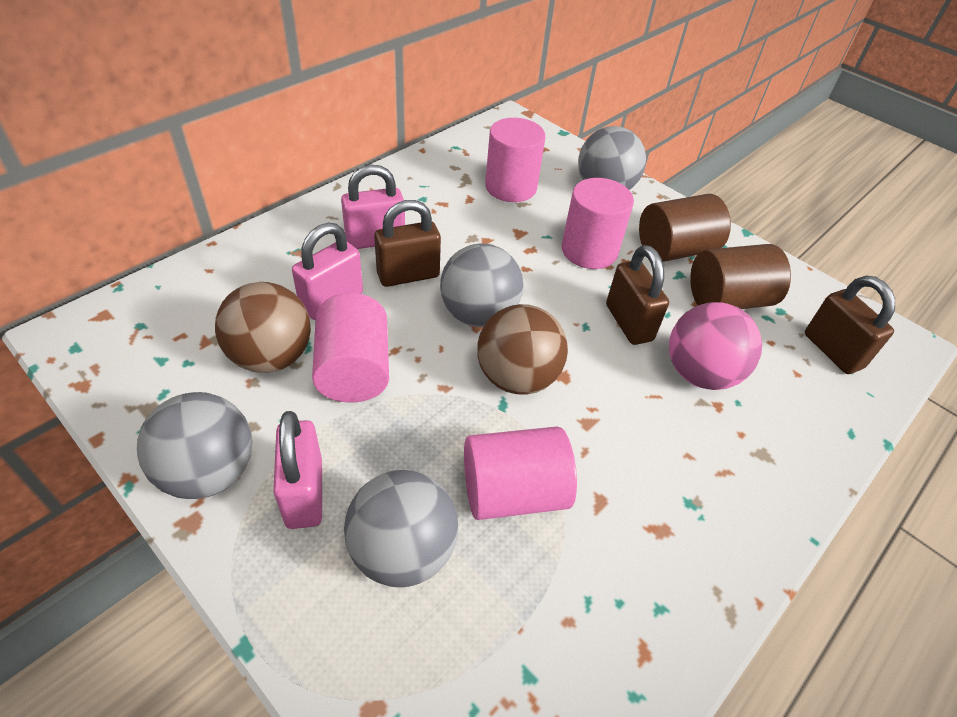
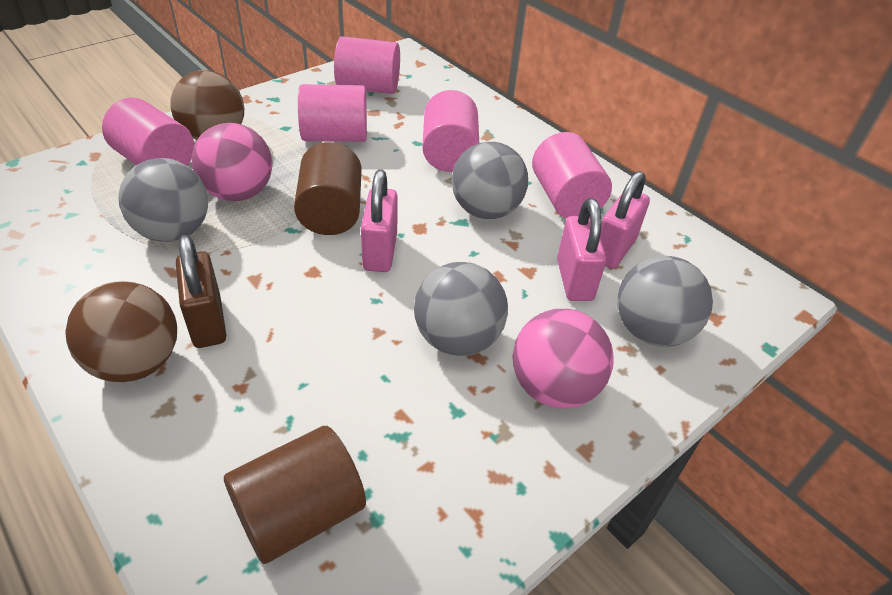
brown padlock: 3 -> 1
pink ball: 1 -> 2
pink cylinder: 4 -> 5

